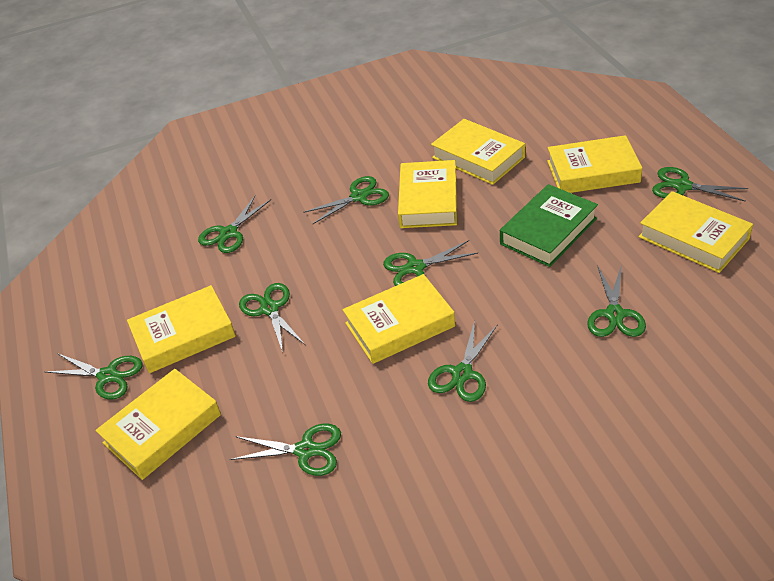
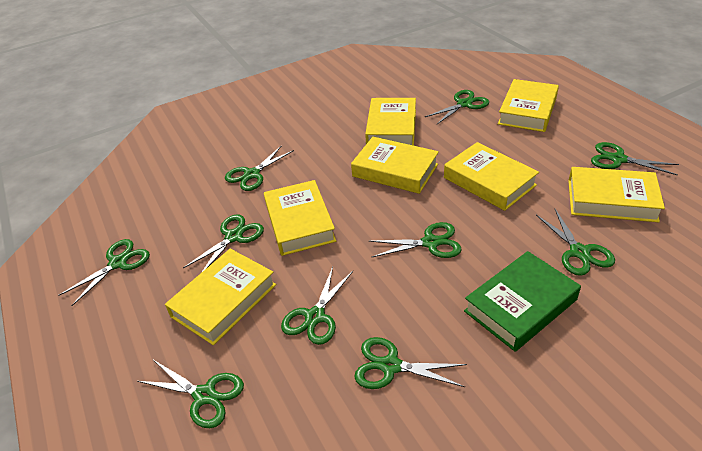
green scissors: 9 -> 10

